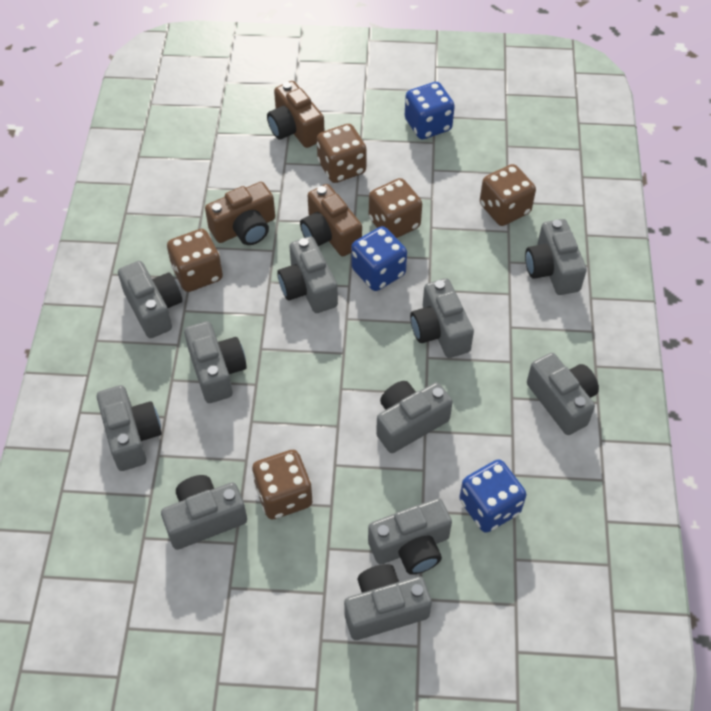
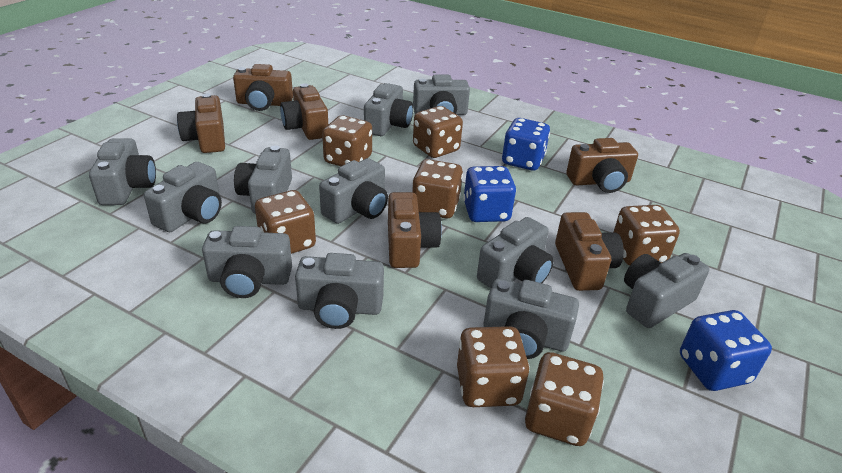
brown camera: 3 -> 6
brown dice: 5 -> 7

